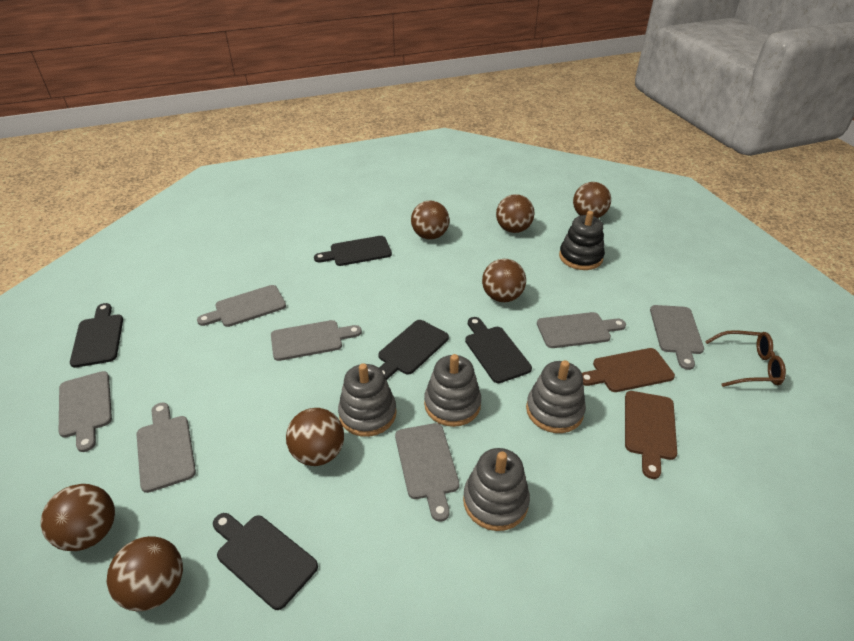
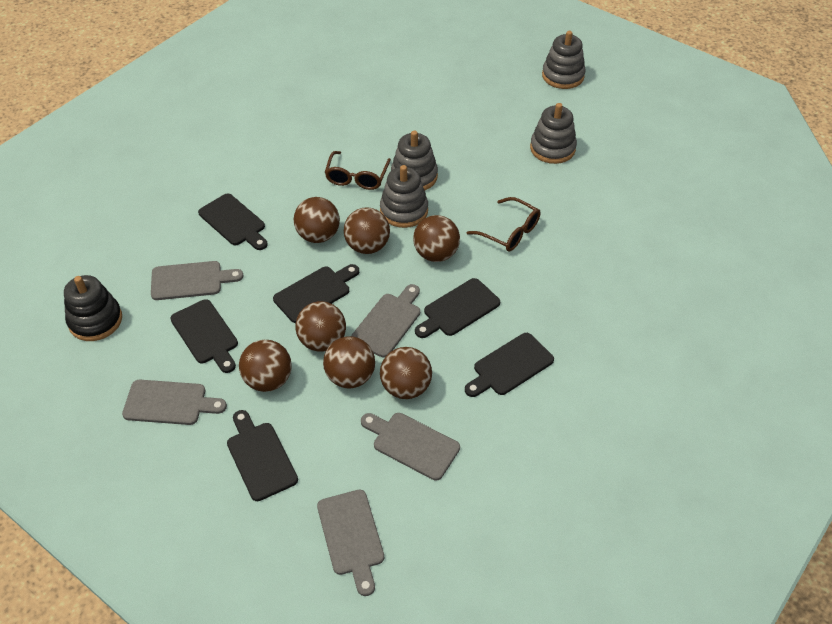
black cutting board: 5 -> 6
brown cutting board: 2 -> 0
brown glasses: 1 -> 2
grey cutting board: 7 -> 5

